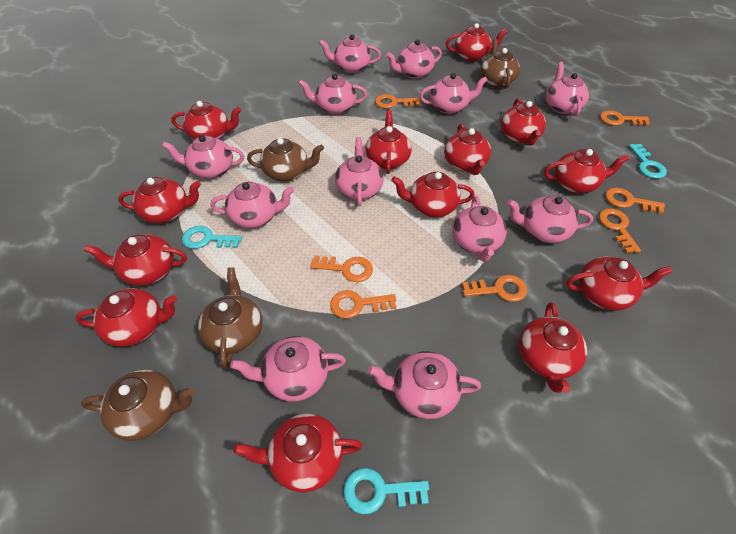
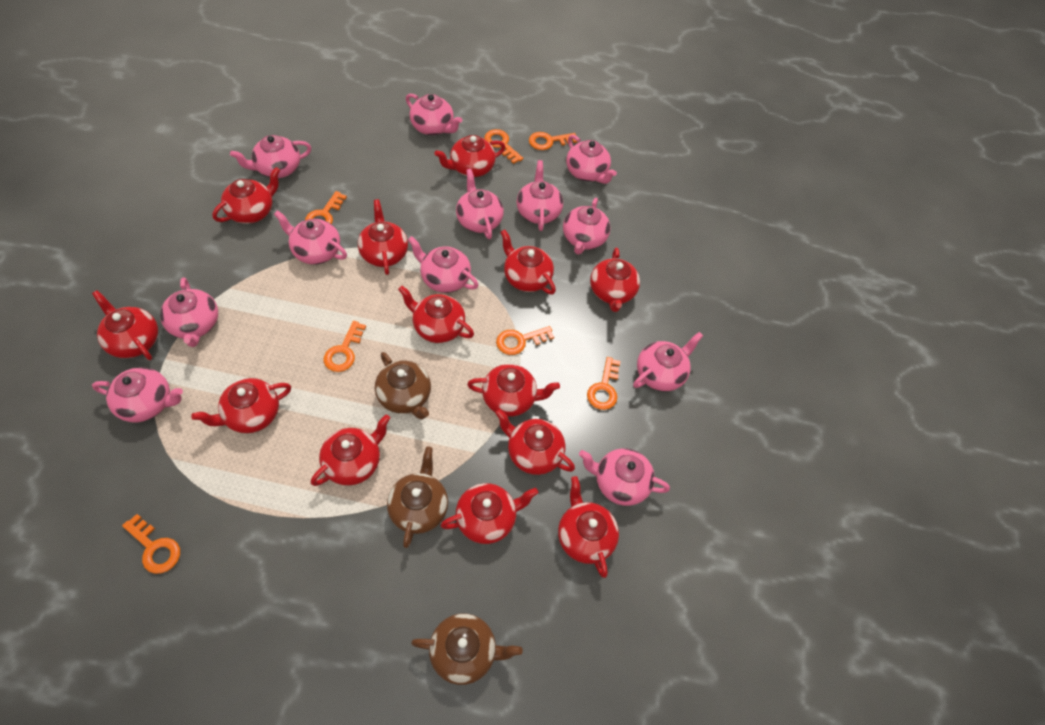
brown teapot: 4 -> 3
turquoise key: 3 -> 0

